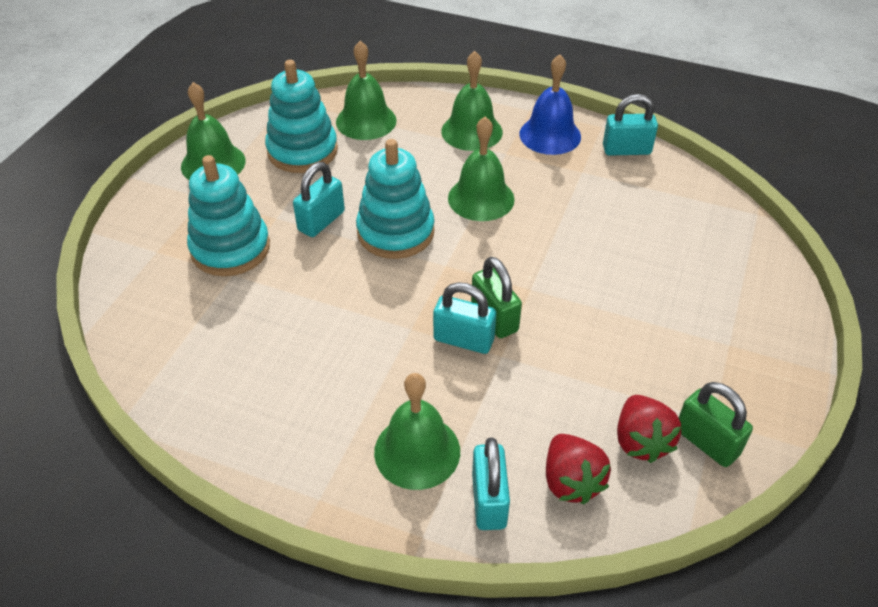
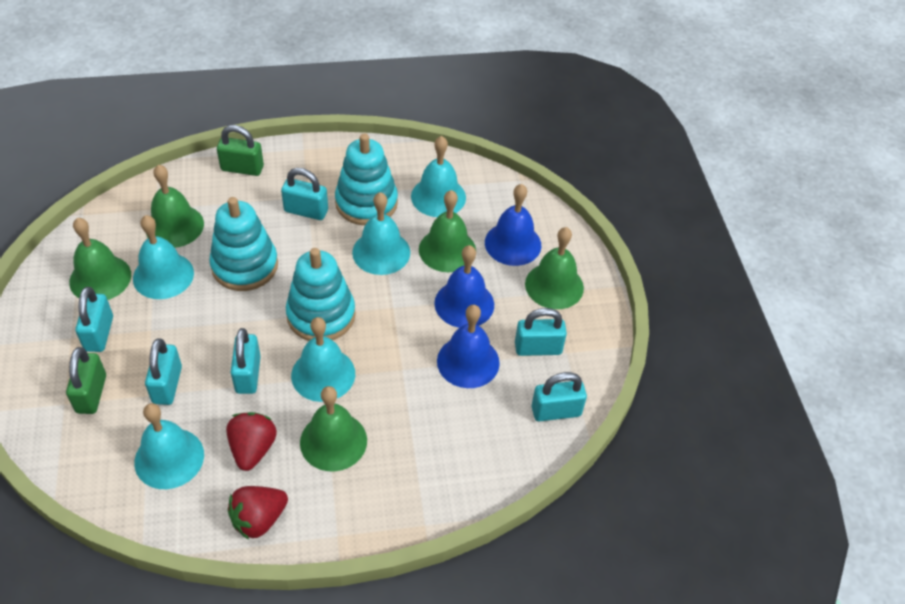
blue bell: 1 -> 3
turquoise bell: 0 -> 5
turquoise padlock: 4 -> 6

